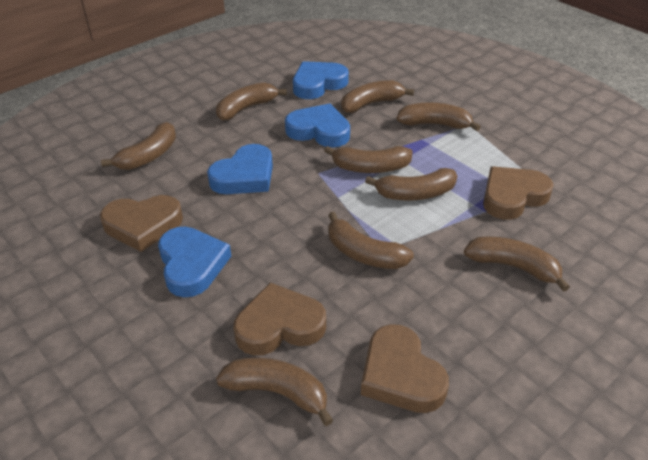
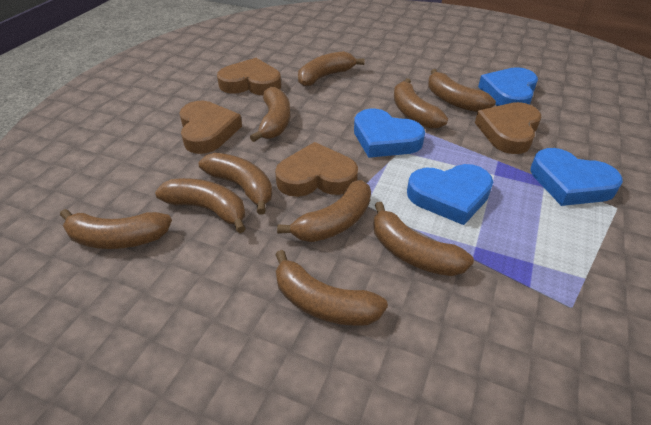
brown banana: 9 -> 10

